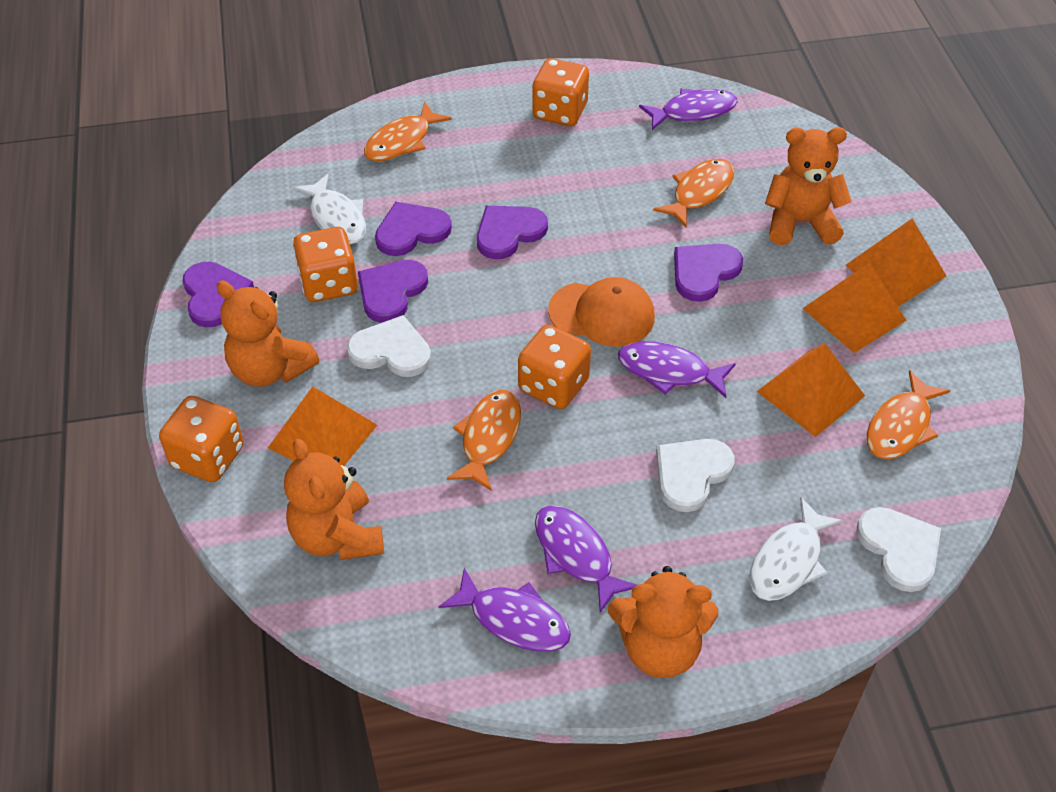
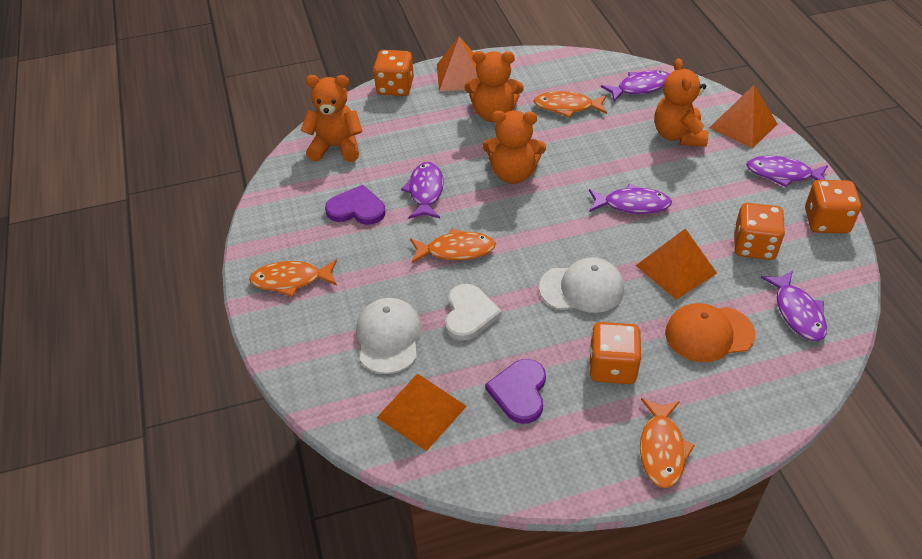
purple fish: 4 -> 5
purple heart: 5 -> 2
white cap: 0 -> 2
white fish: 2 -> 0
white heart: 3 -> 1

